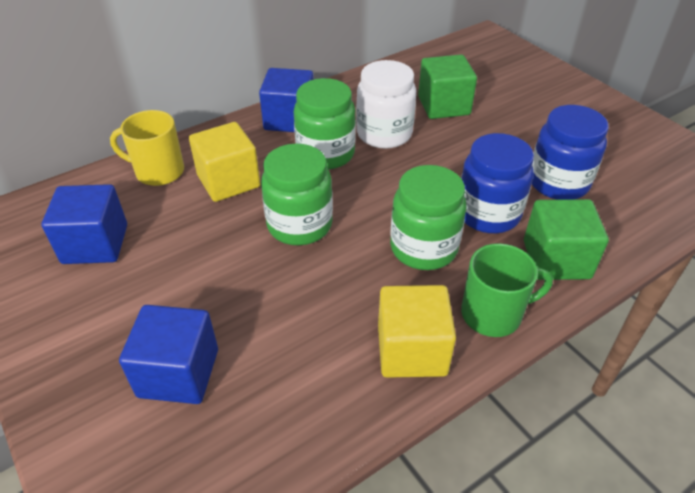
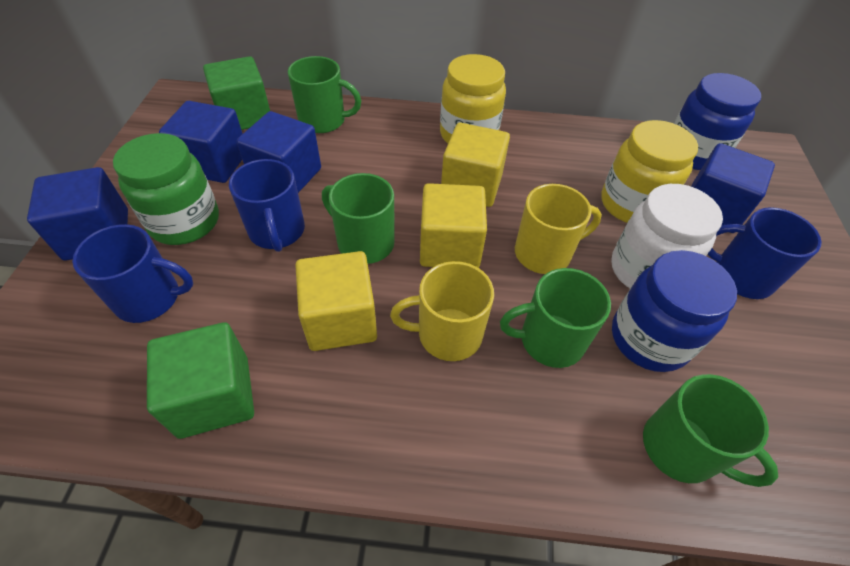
blue cube: 3 -> 4
blue mug: 0 -> 3
green jar: 3 -> 1
green mug: 1 -> 4
yellow cube: 2 -> 3
yellow jar: 0 -> 2
yellow mug: 1 -> 2

